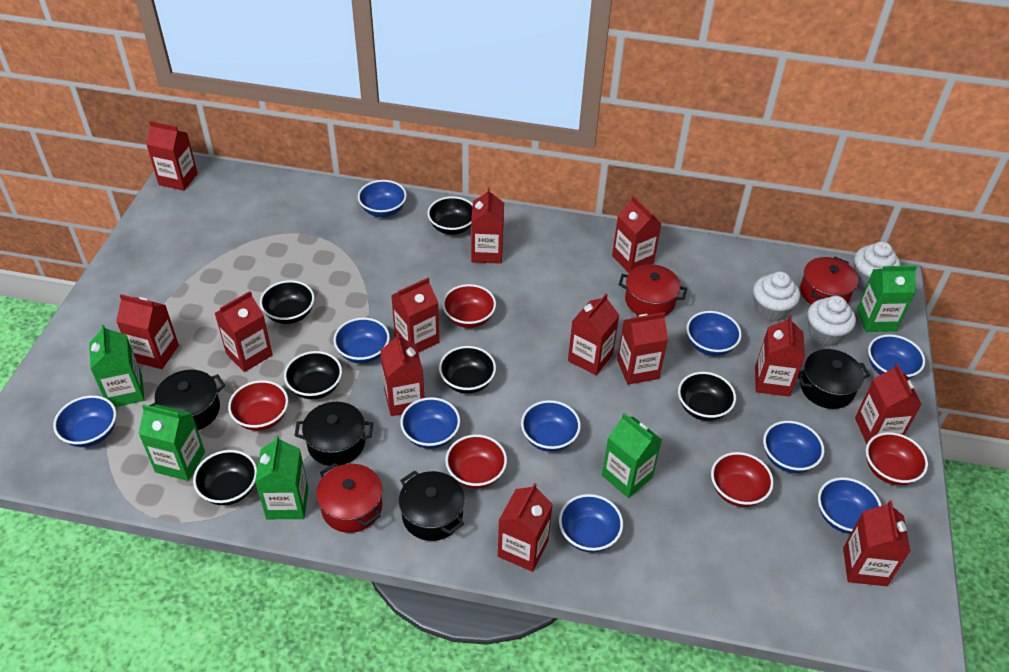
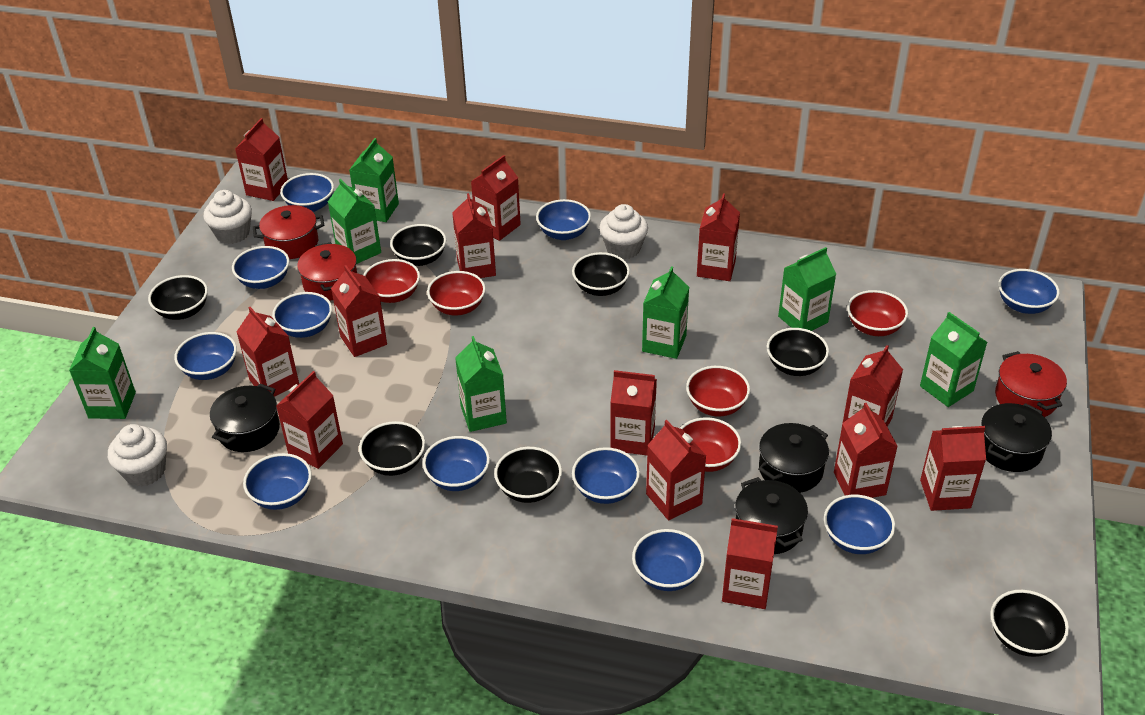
black bowl: 6 -> 7
blue bowl: 10 -> 11
green carton: 5 -> 7

